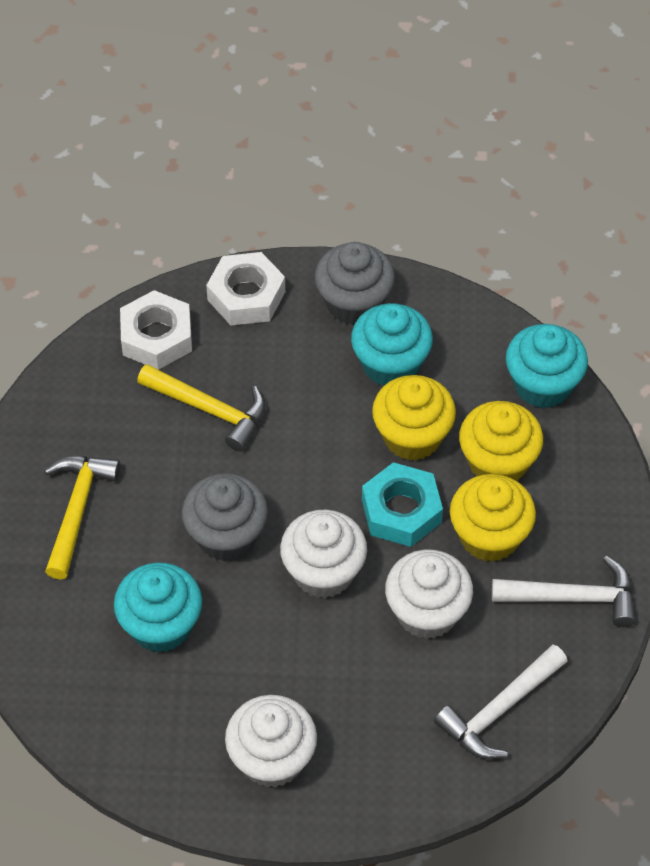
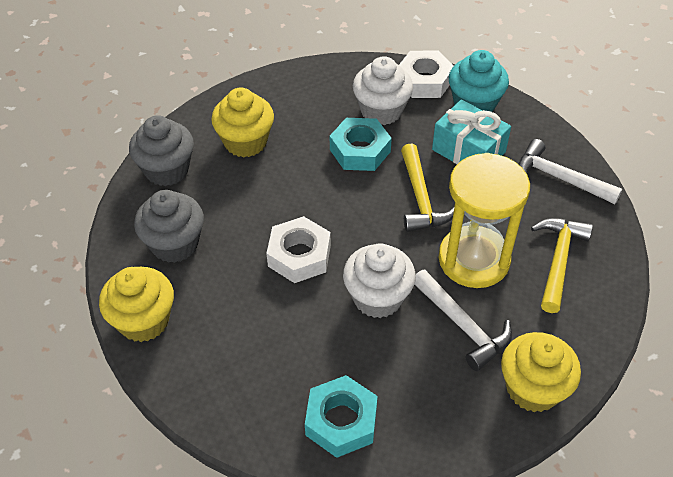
turquoise cupcake: 3 -> 1
turquoise gift: 0 -> 1
turquoise nut: 1 -> 2
white cupcake: 3 -> 2
yellow hourglass: 0 -> 1

